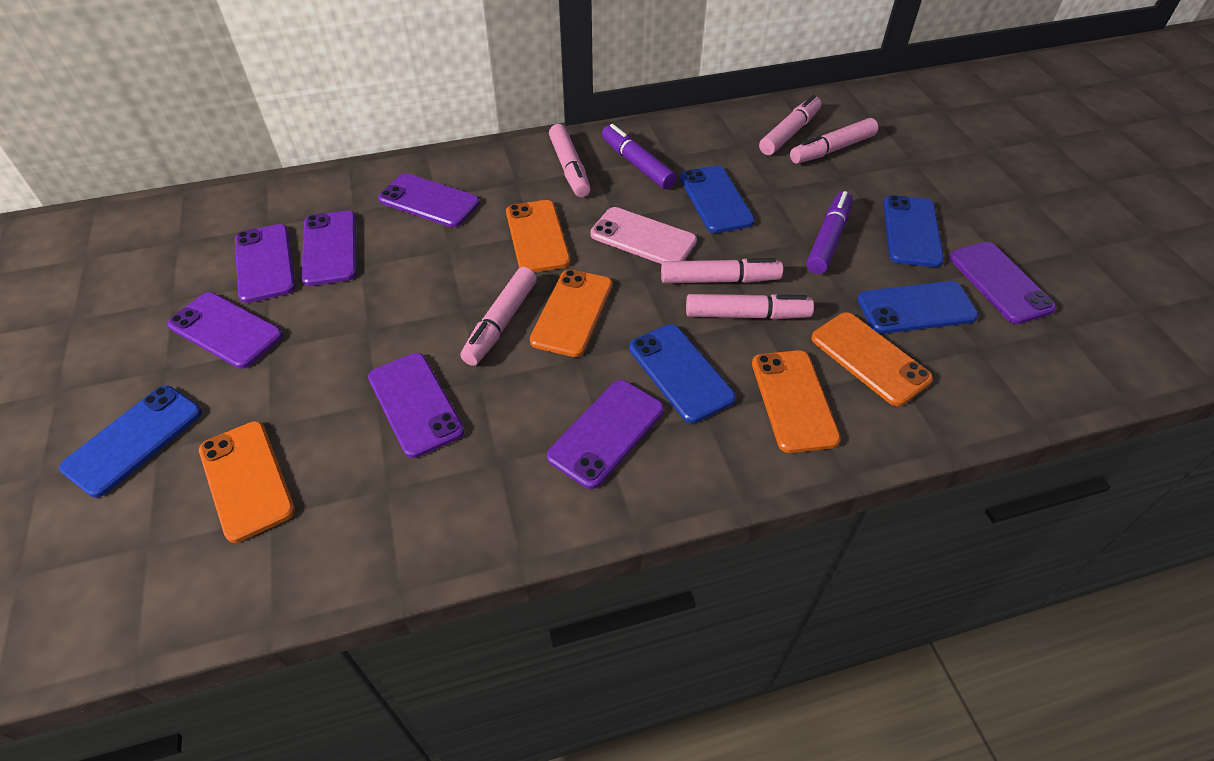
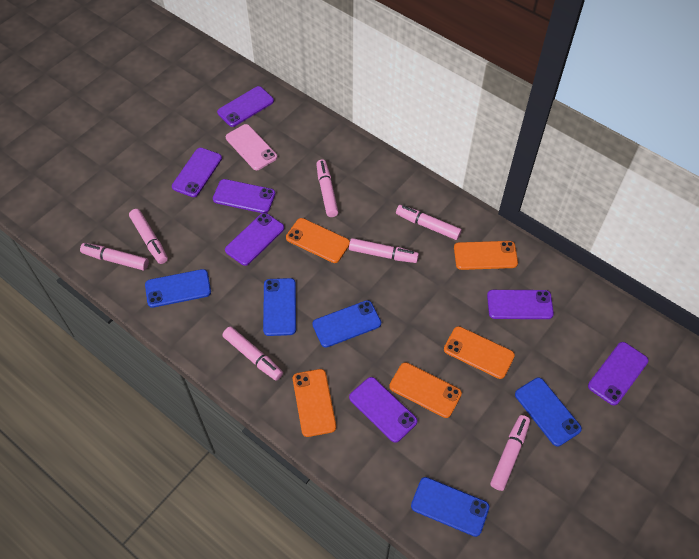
pink marker: 6 -> 7
purple marker: 2 -> 0

